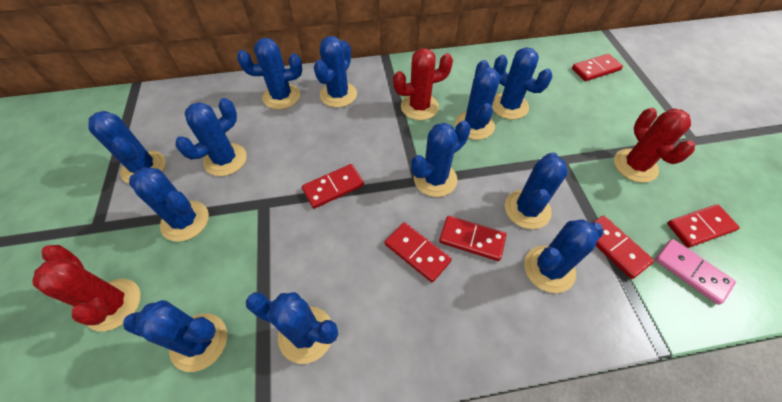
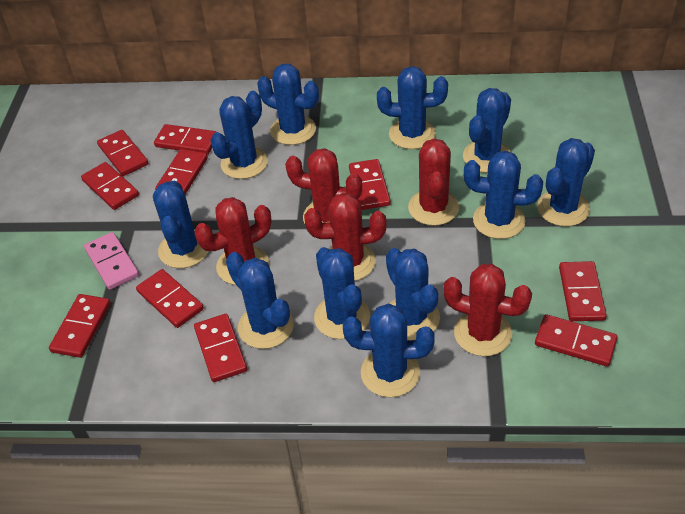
blue cactus: 12 -> 11
red cactus: 3 -> 5
red domino: 6 -> 10

